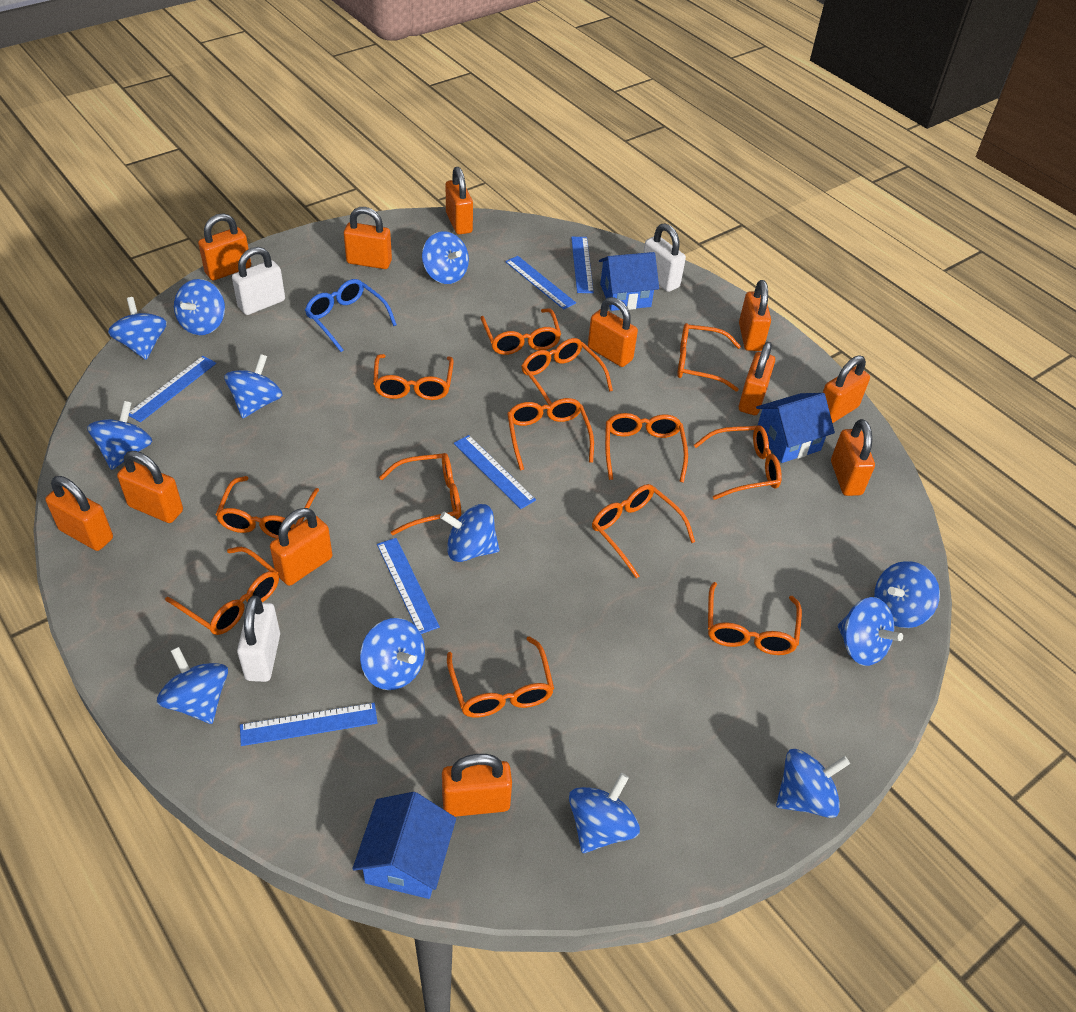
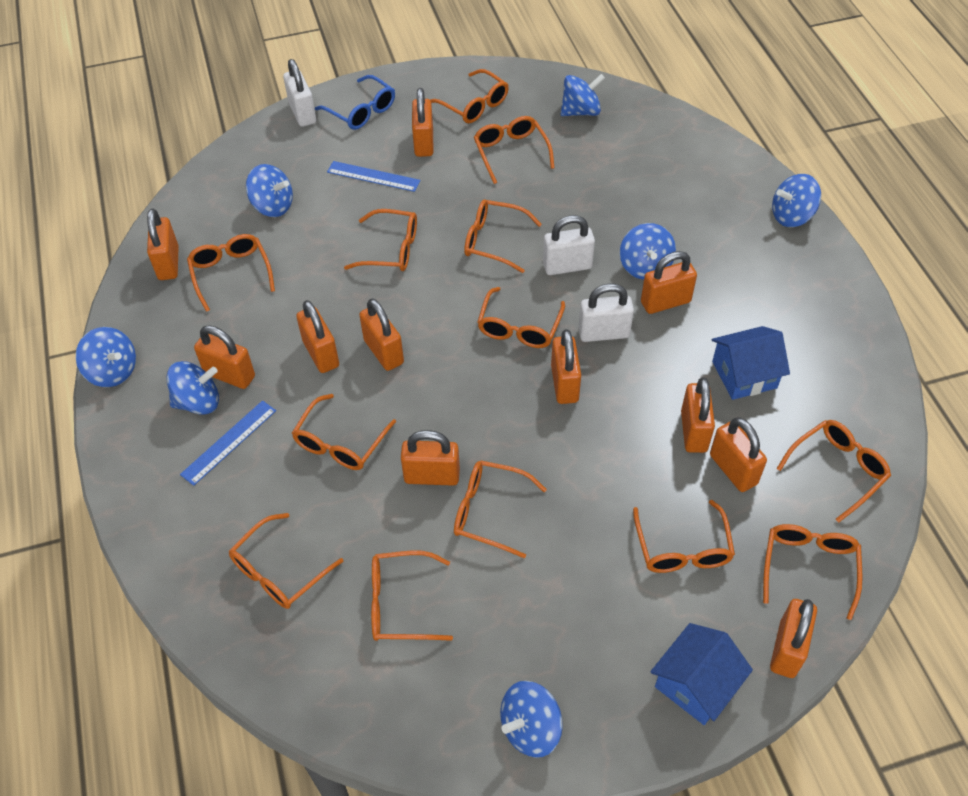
blue house: 3 -> 2
blue ruler: 6 -> 2
blue spinning top: 12 -> 7
orange padlock: 12 -> 11

